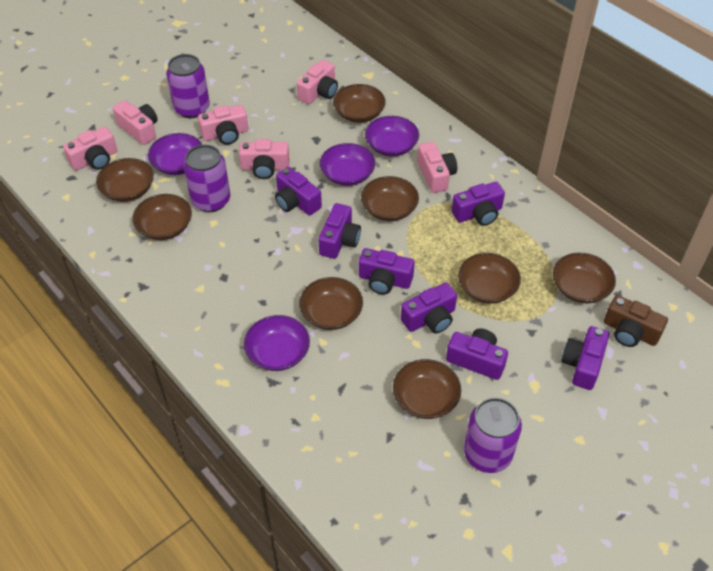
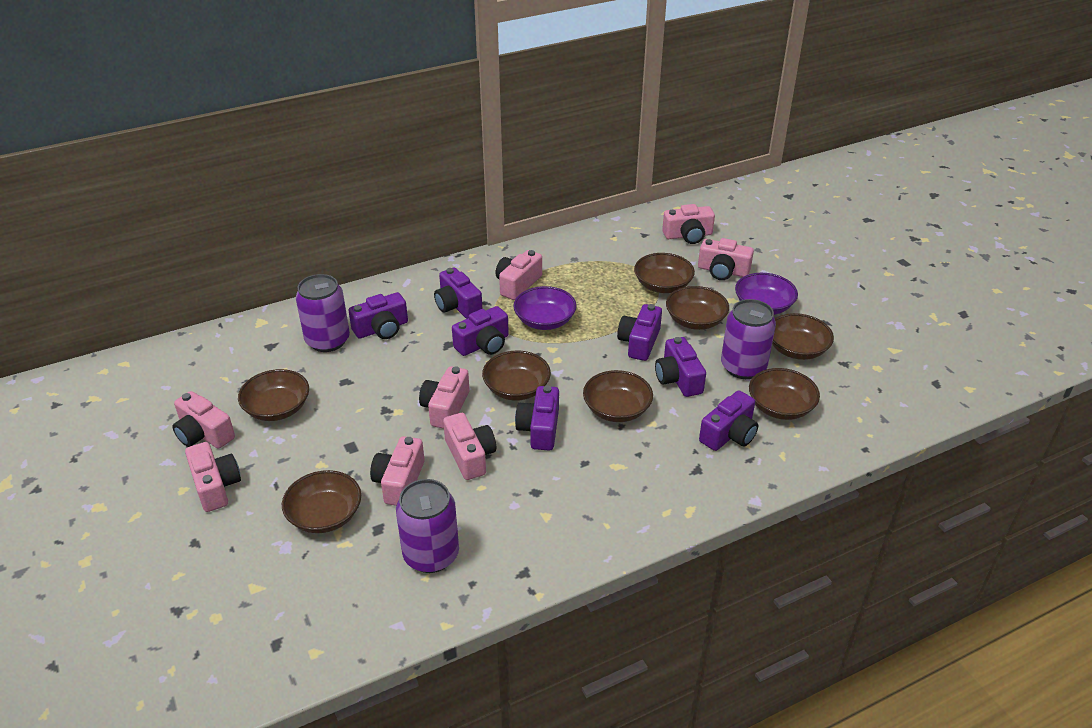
brown camera: 1 -> 0
pink camera: 6 -> 8
purple bowl: 4 -> 2

